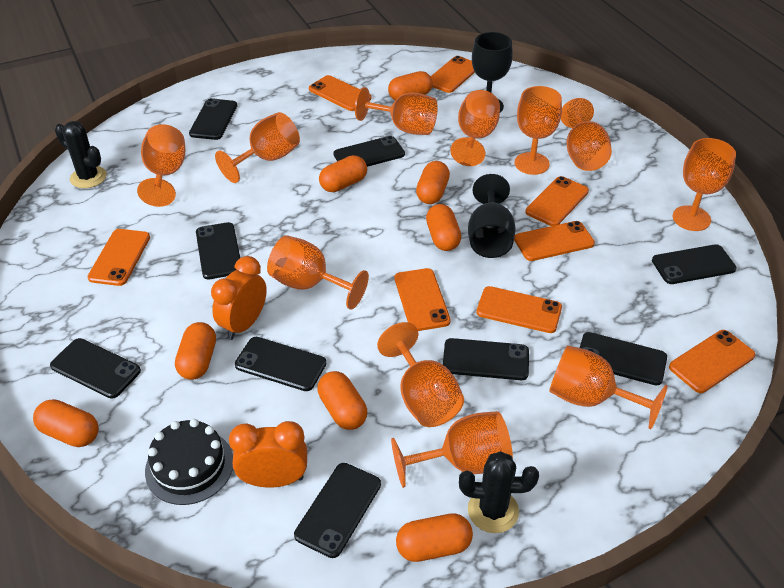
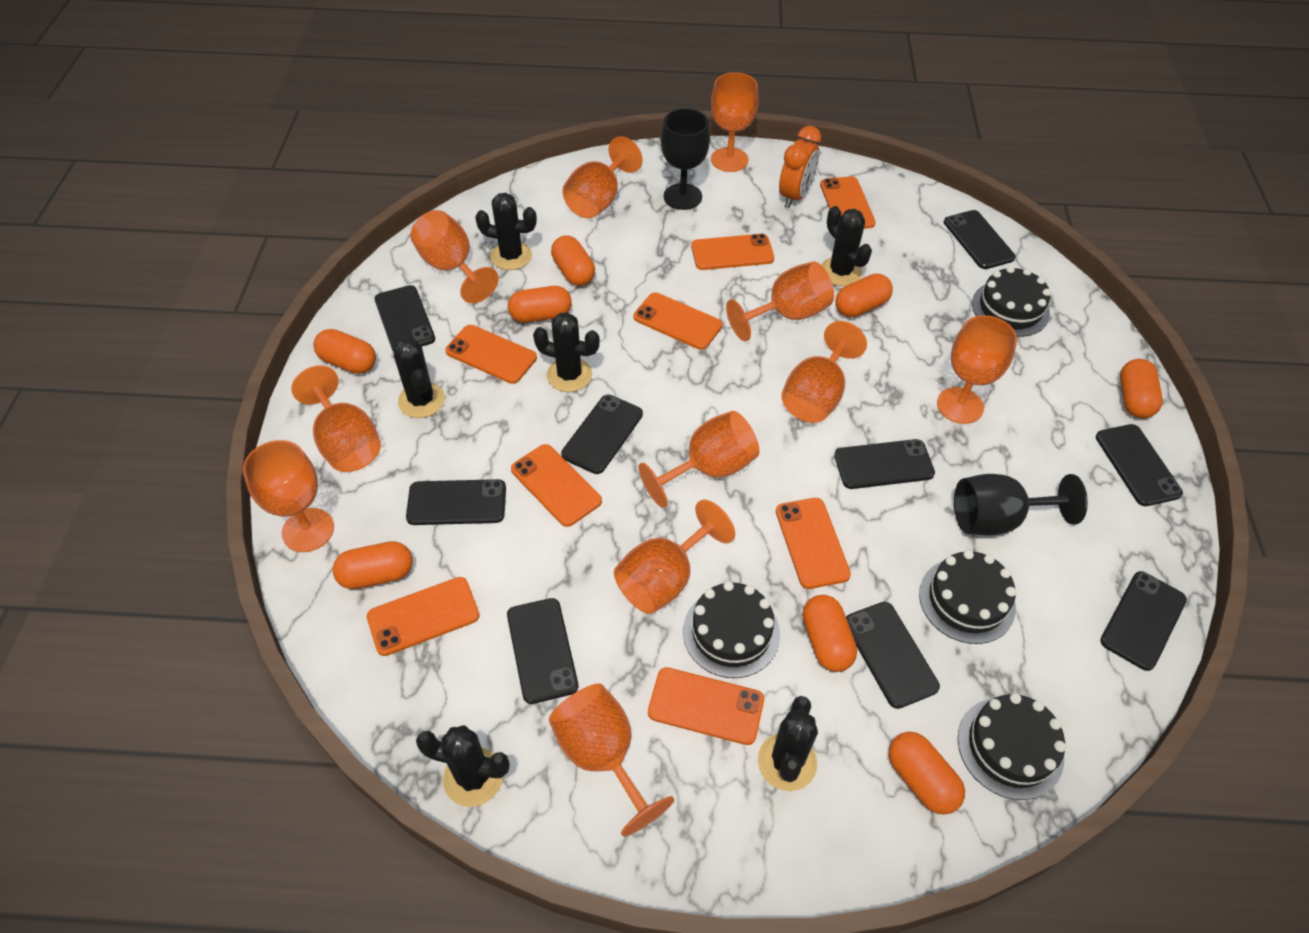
black cactus: 2 -> 6
black cake: 1 -> 4
orange clock: 2 -> 1

